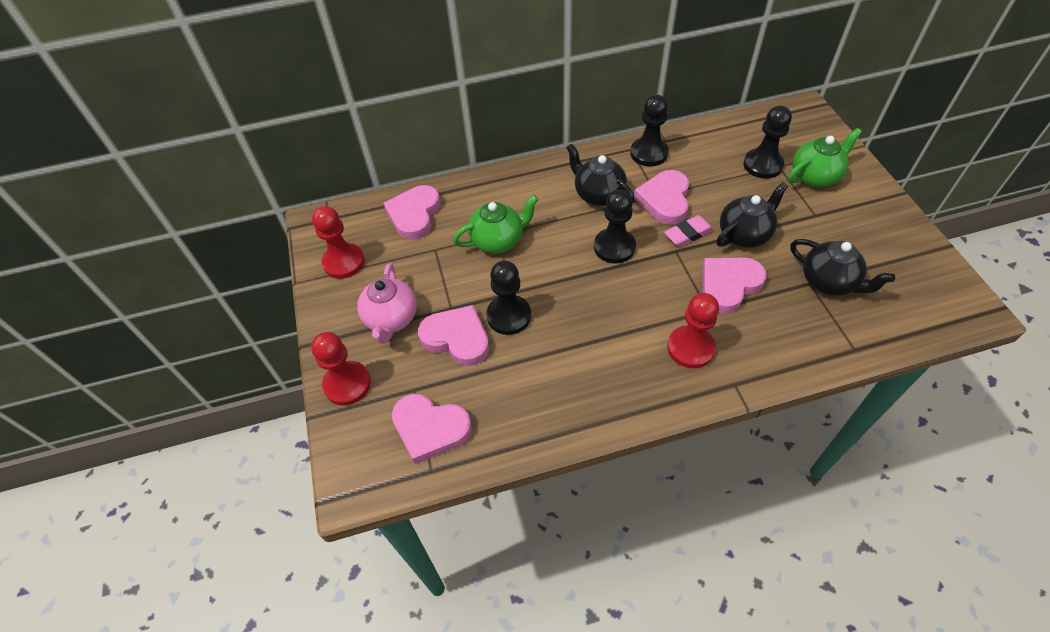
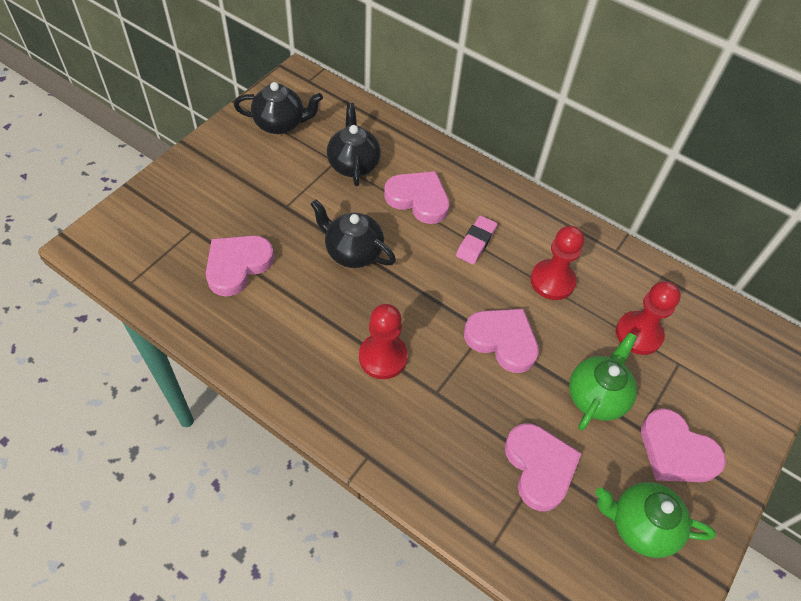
black pawn: 4 -> 0
pink teapot: 1 -> 0

